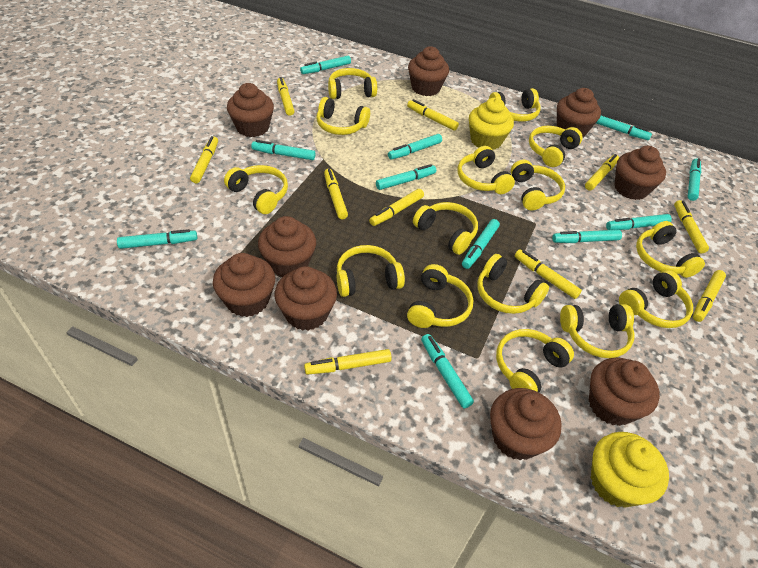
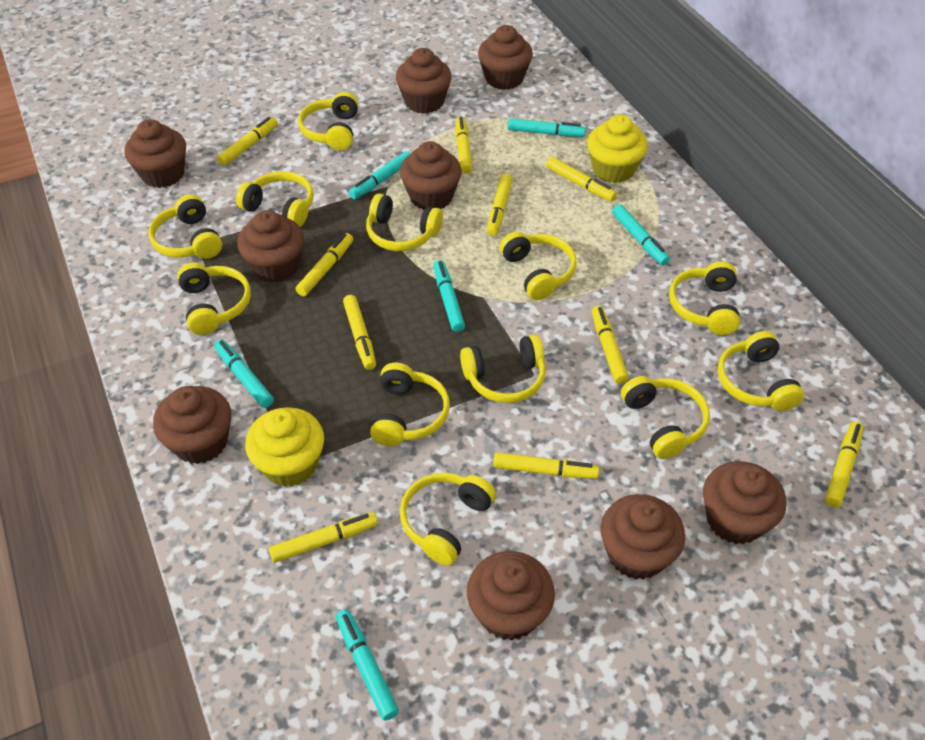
turquoise marker: 11 -> 6
yellow headphones: 15 -> 12

